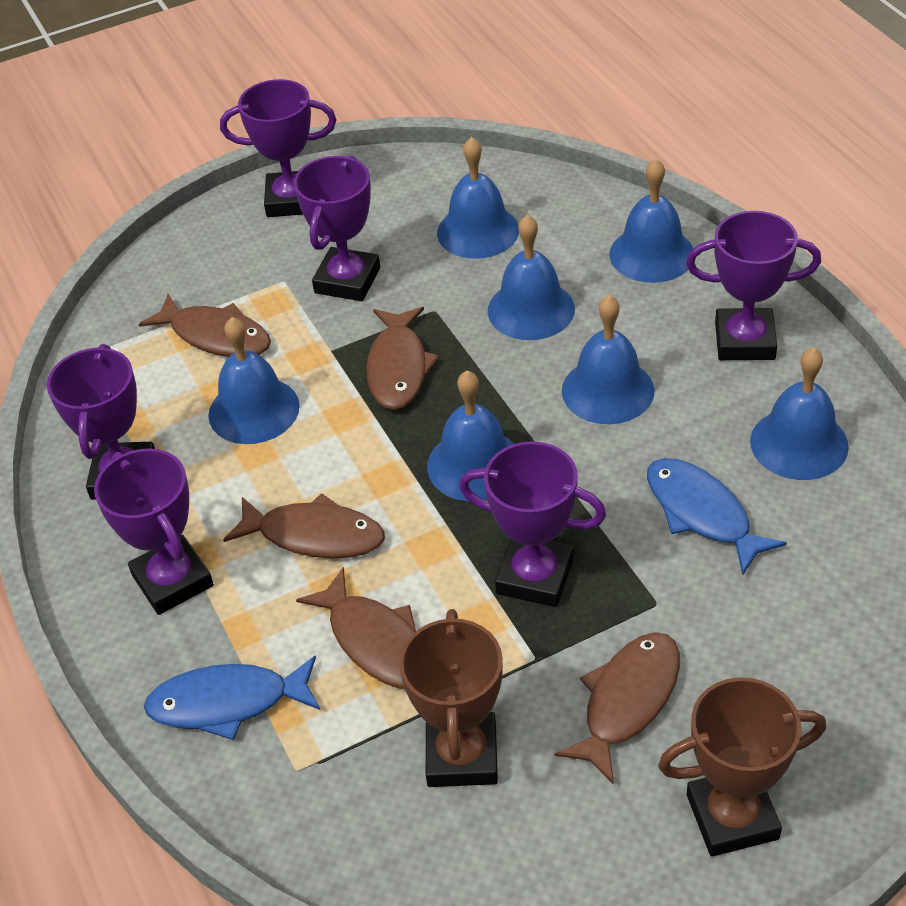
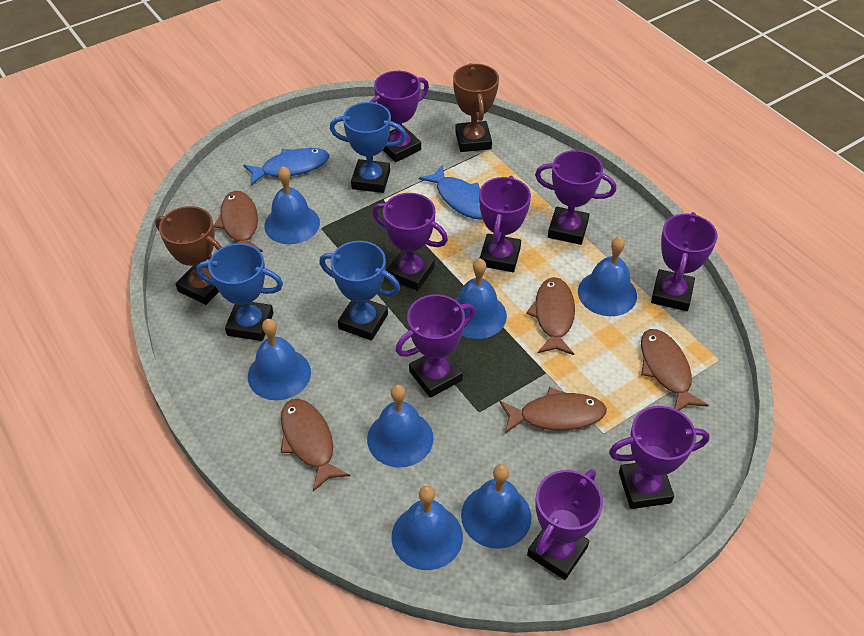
blue trophy: 0 -> 3
purple trophy: 6 -> 8

